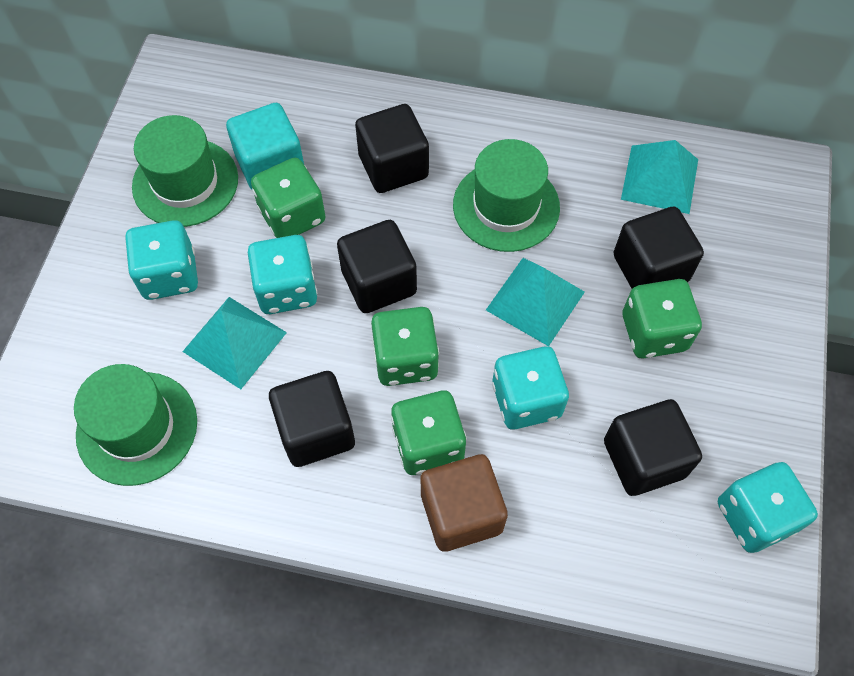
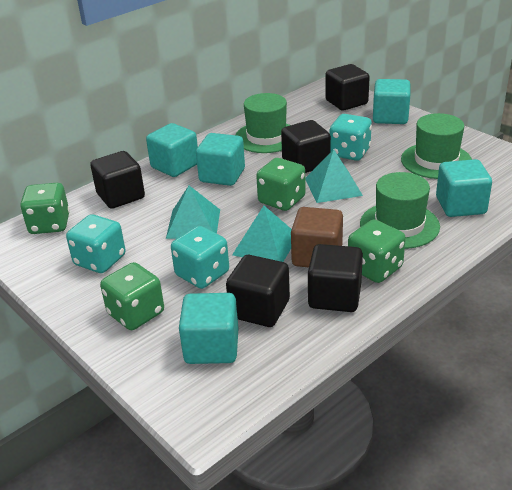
turquoise cube: 1 -> 5
turquoise dice: 4 -> 3

